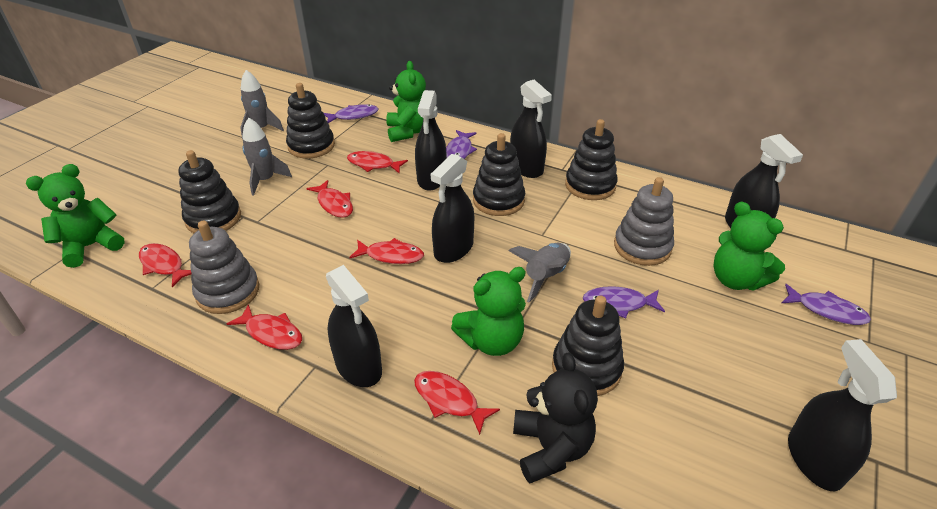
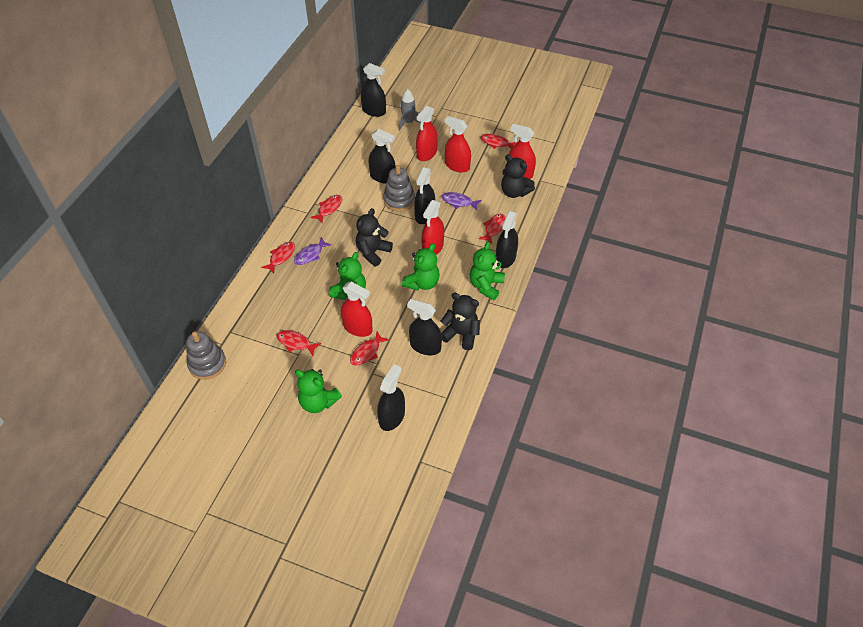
black stacking toy: 5 -> 0
black teddy bear: 1 -> 3
grey rocket: 3 -> 1
purple fish: 4 -> 2
red spray bottle: 0 -> 5

